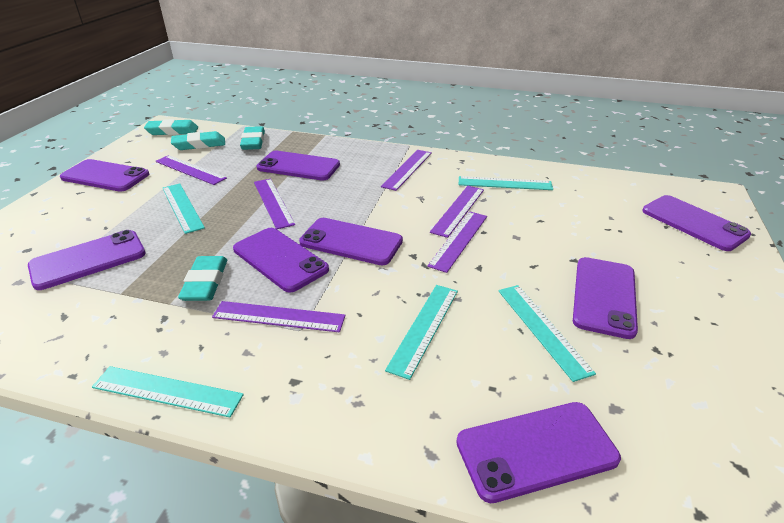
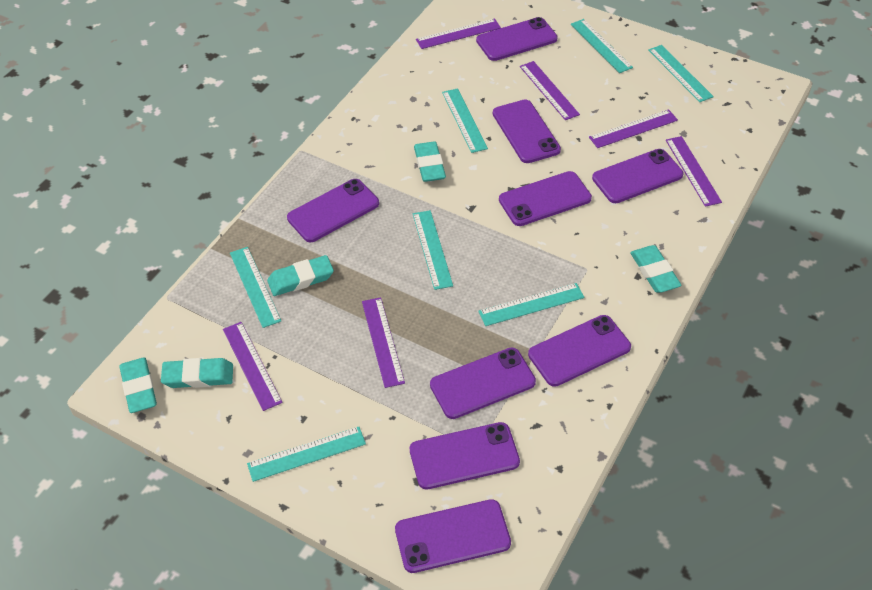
purple phone: 8 -> 9
turquoise eraser: 4 -> 5
turquoise ruler: 5 -> 7

